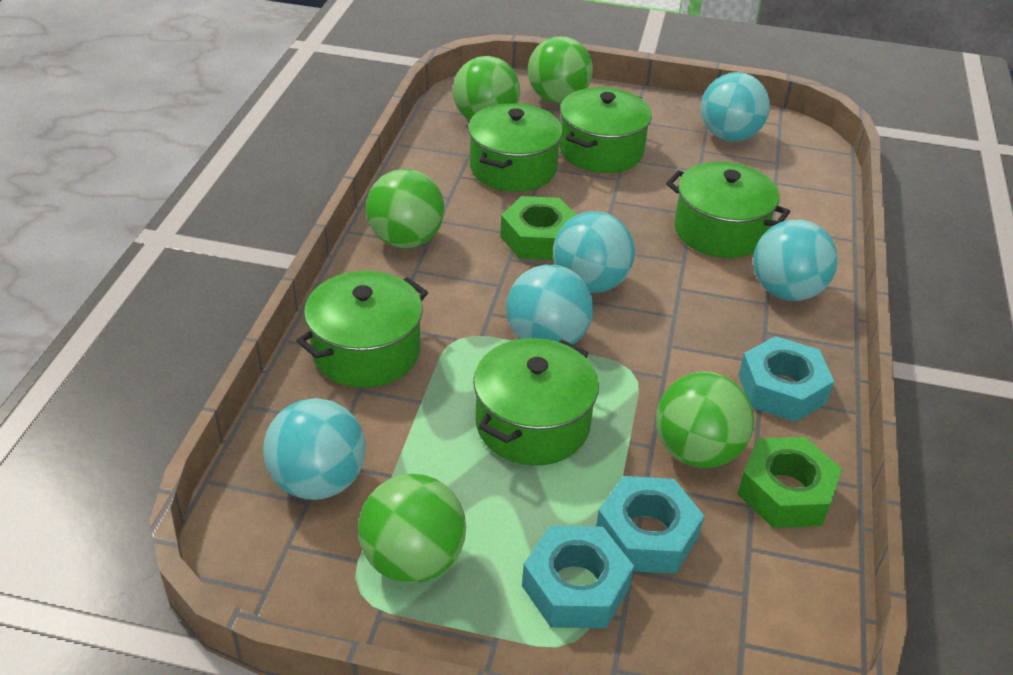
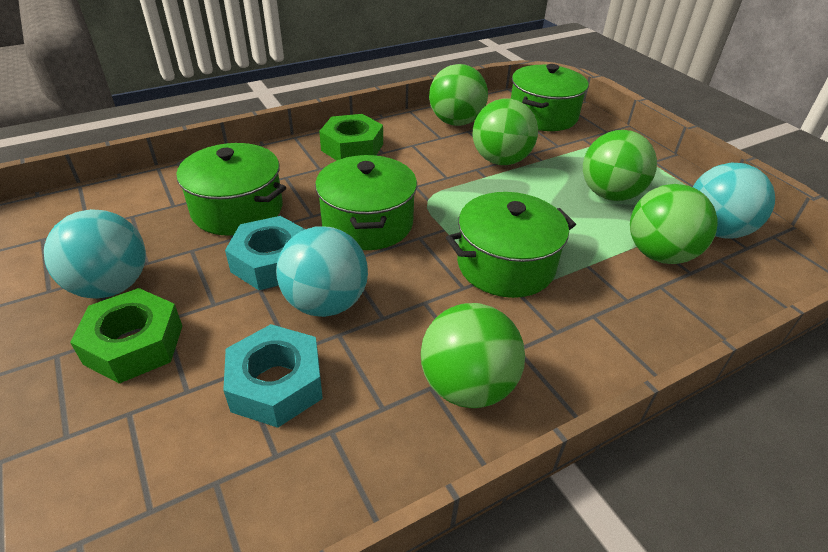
green pot: 5 -> 4
turquoise ball: 5 -> 3
turquoise nut: 3 -> 2

